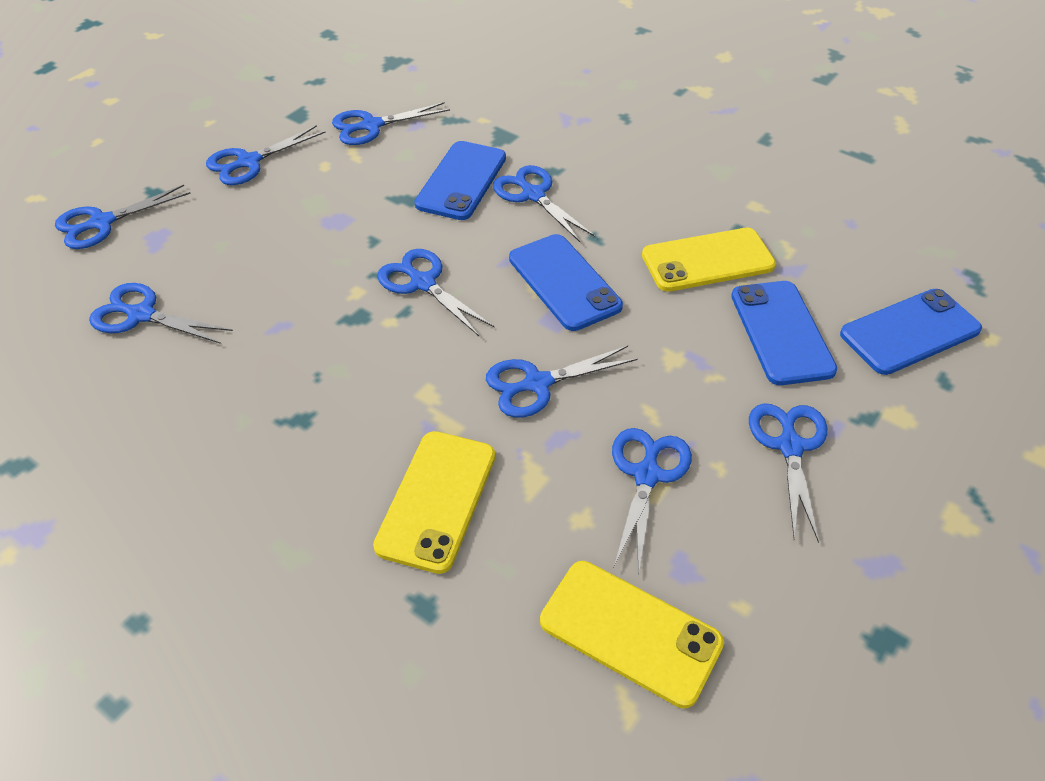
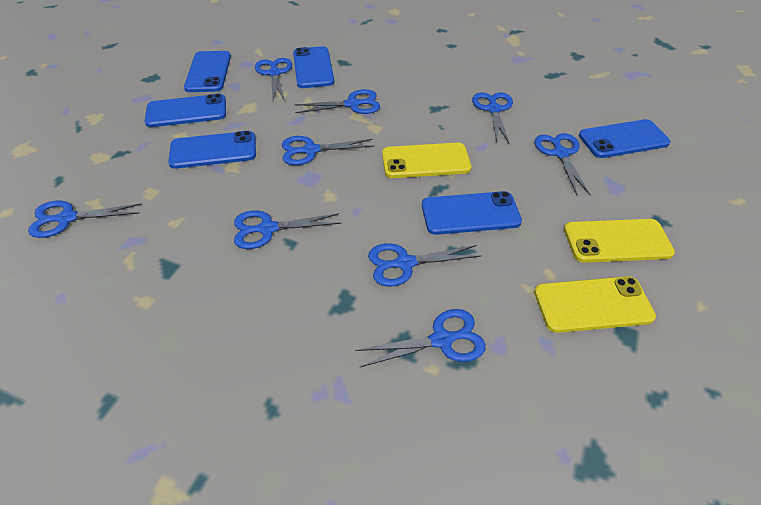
blue phone: 4 -> 6

